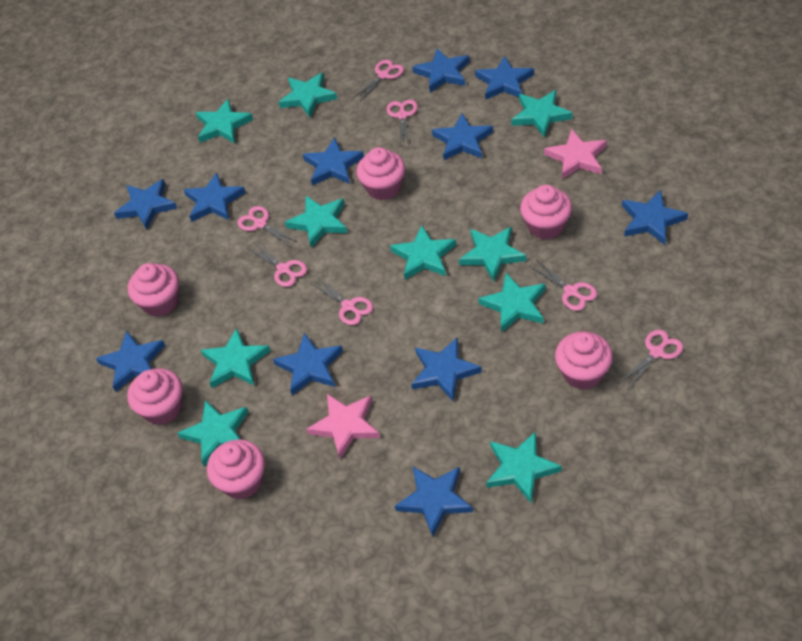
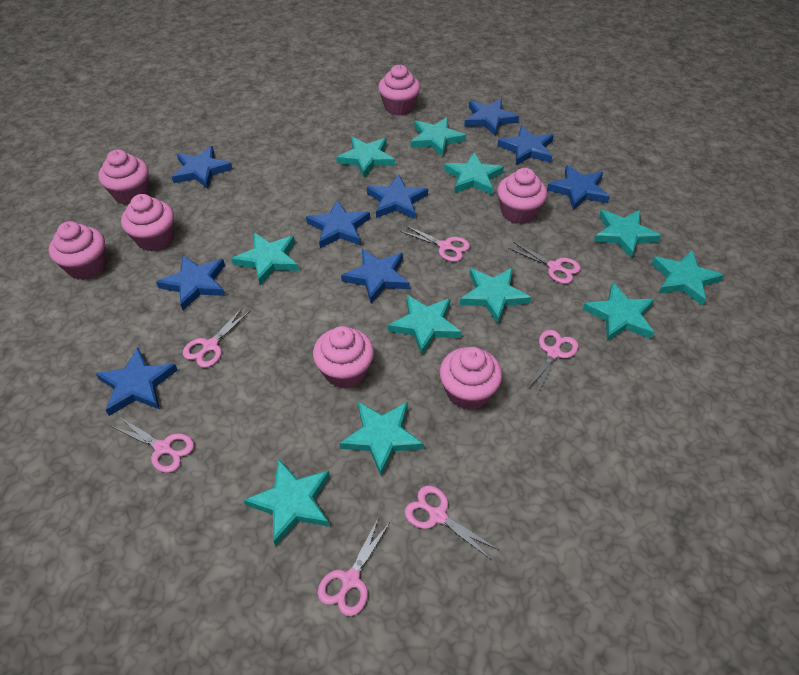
blue star: 11 -> 9
pink cupcake: 6 -> 7
pink star: 2 -> 0
turquoise star: 10 -> 11

